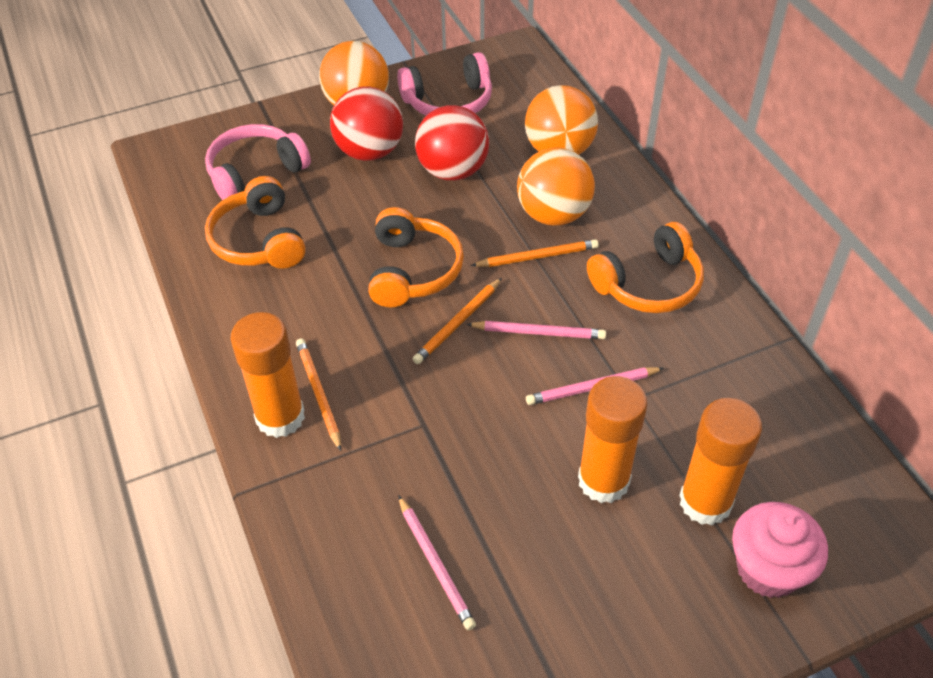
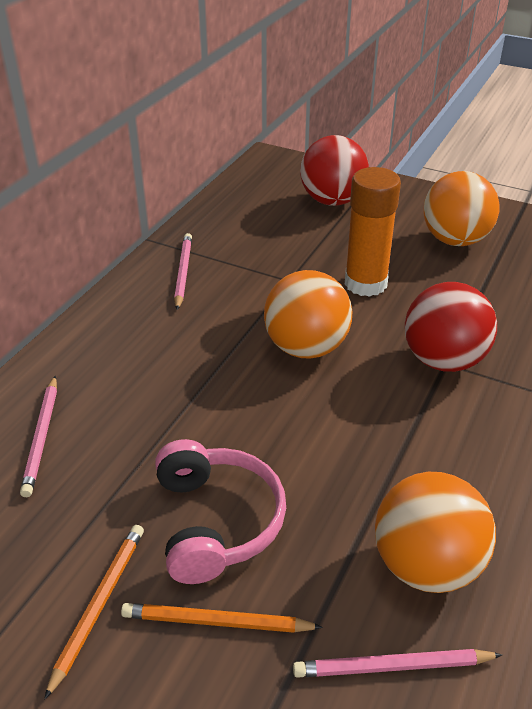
orange glue stick: 3 -> 1
orange headphones: 3 -> 0
orange pencil: 3 -> 2
pink cupcake: 1 -> 0
pink headphones: 2 -> 1

